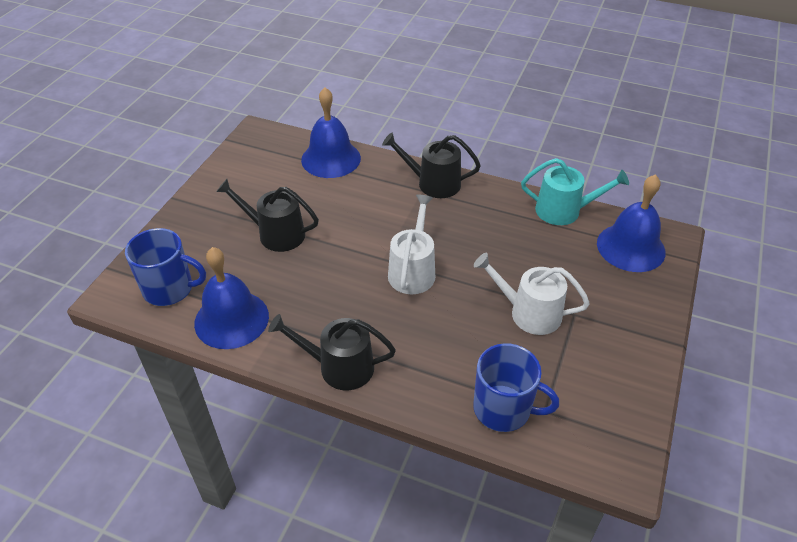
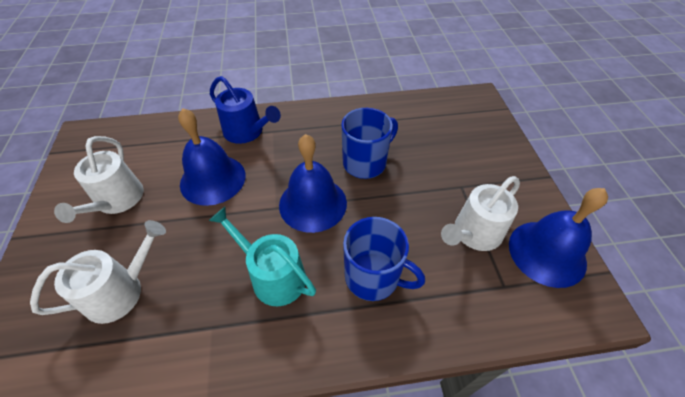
black watering can: 3 -> 0
blue watering can: 0 -> 1
white watering can: 2 -> 3

